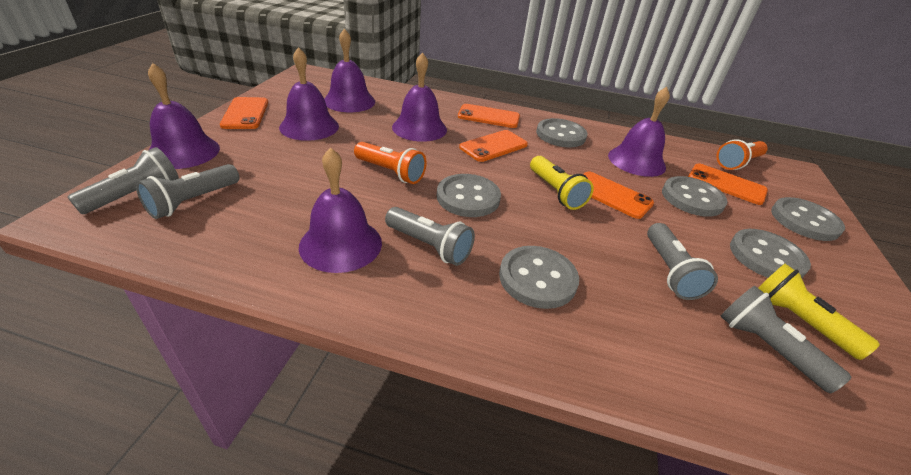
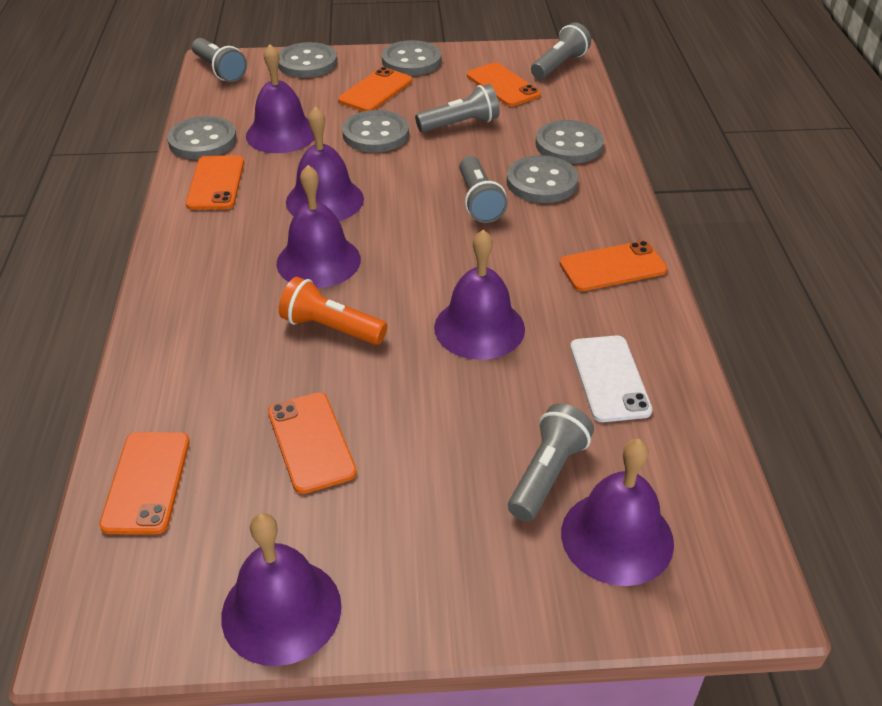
orange flashlight: 2 -> 1
orange phone: 5 -> 6
white phone: 0 -> 1
yellow flashlight: 2 -> 0

